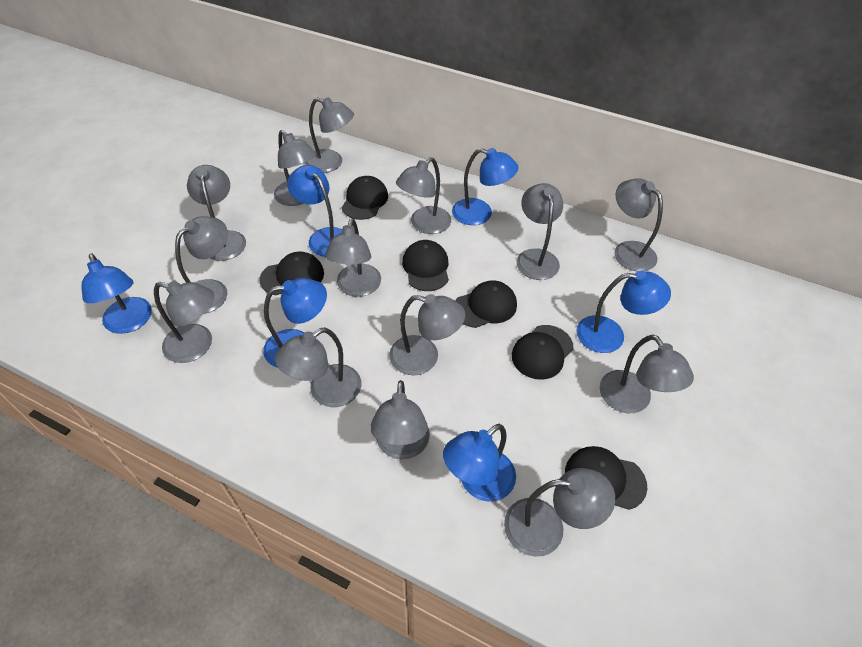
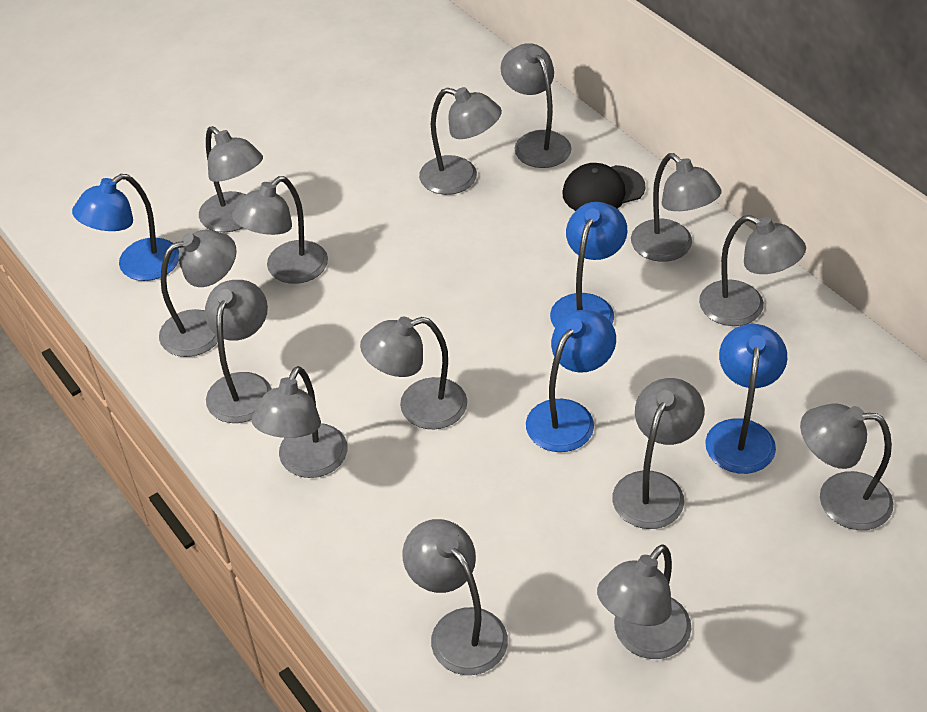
black cap: 6 -> 1
blue lamp: 6 -> 4

